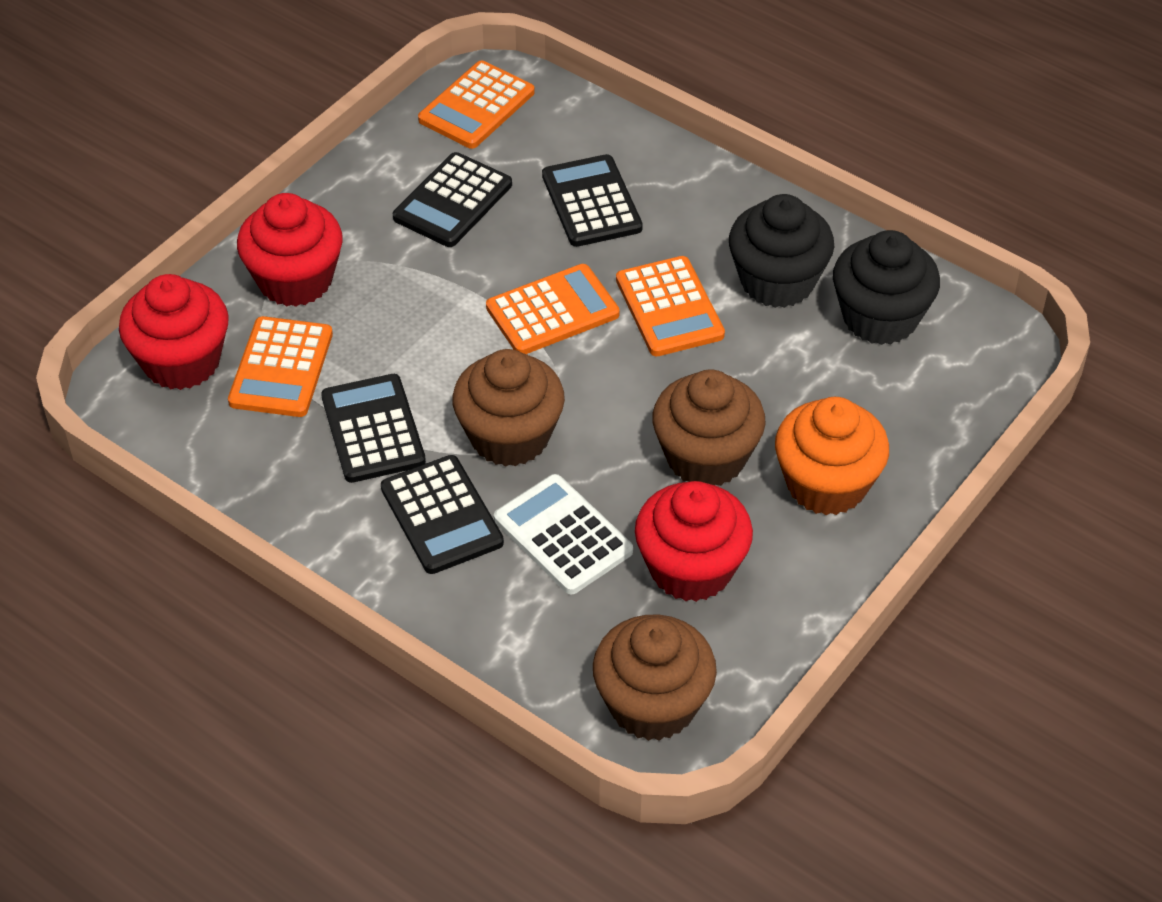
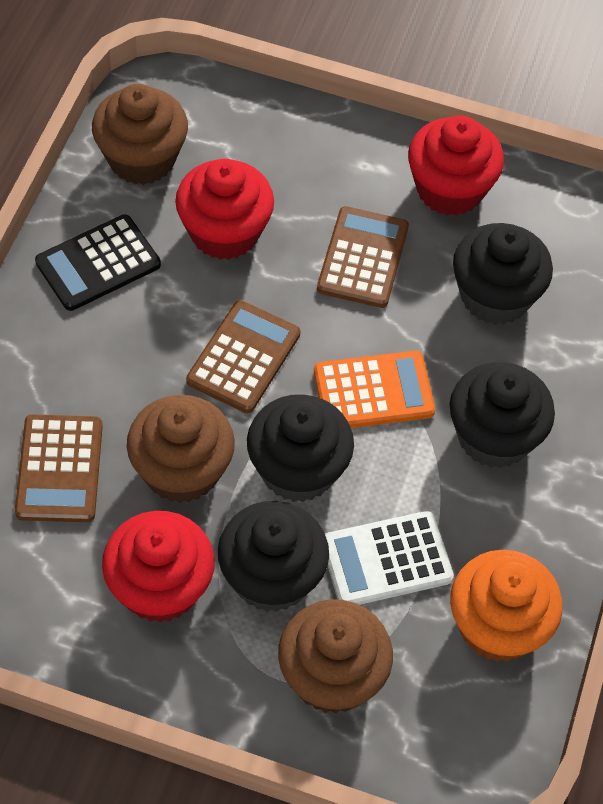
black calculator: 4 -> 1
black cupcake: 2 -> 4
brown calculator: 0 -> 3
orange calculator: 4 -> 1

